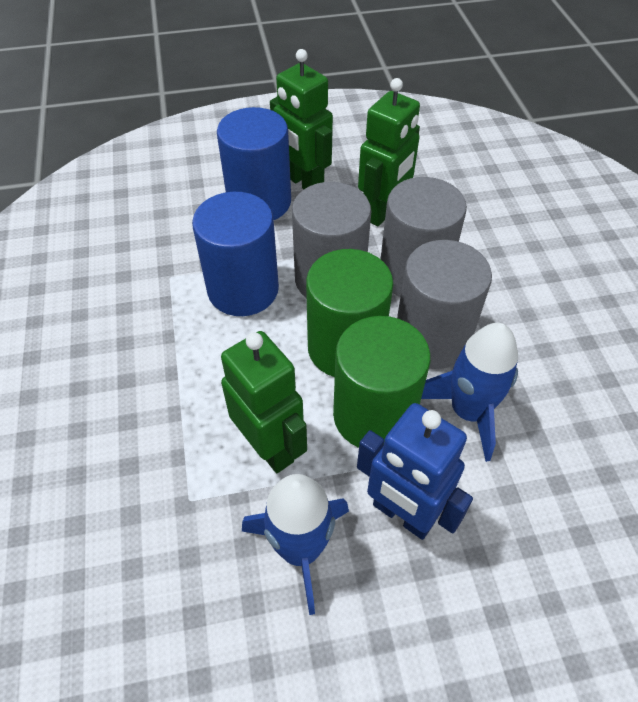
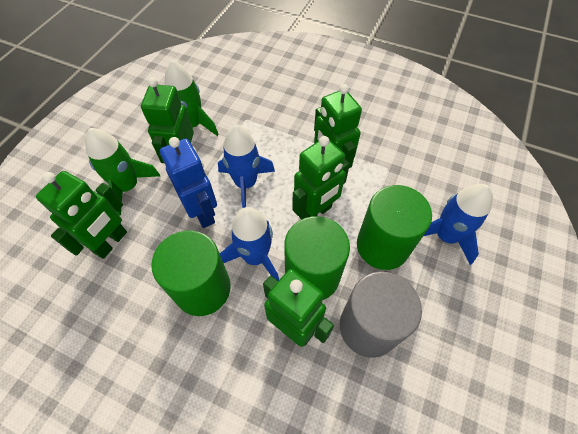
blue cylinder: 2 -> 0
blue rocket: 2 -> 3
green cylinder: 2 -> 3
green robot: 3 -> 5
green rocket: 0 -> 2
grey cylinder: 3 -> 1

